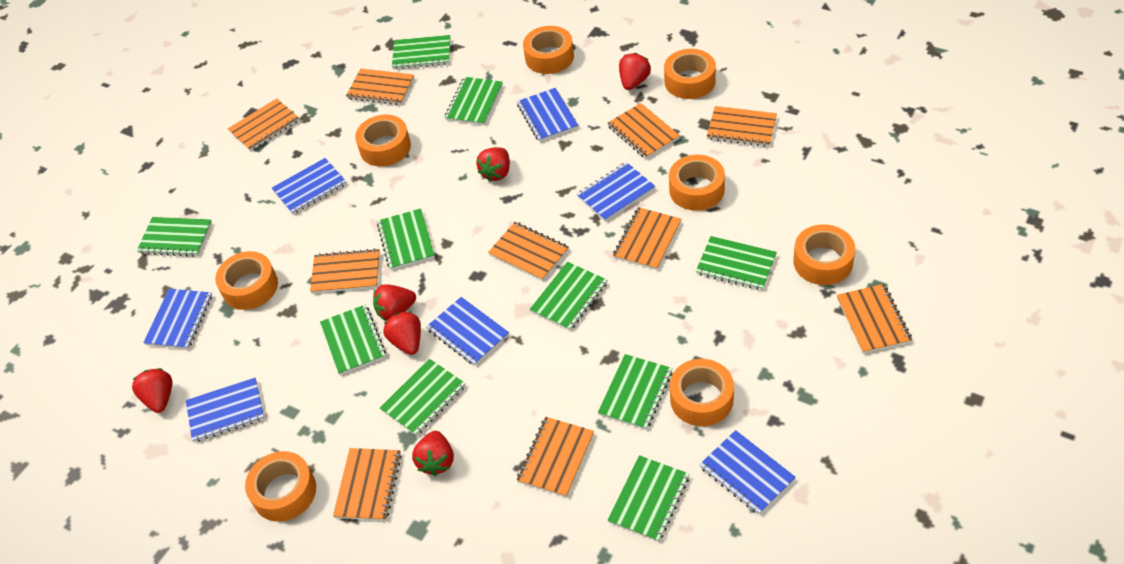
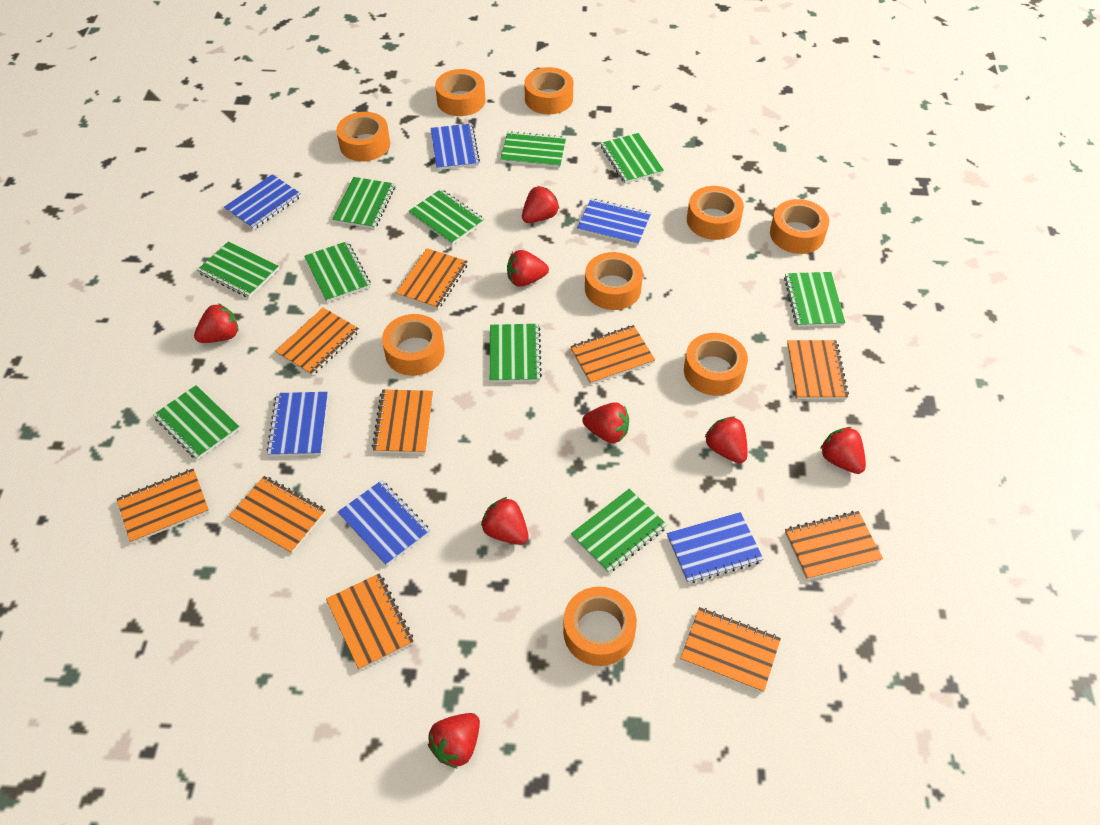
blue notebook: 7 -> 6
orange tape: 8 -> 9
red strawberry: 6 -> 8

